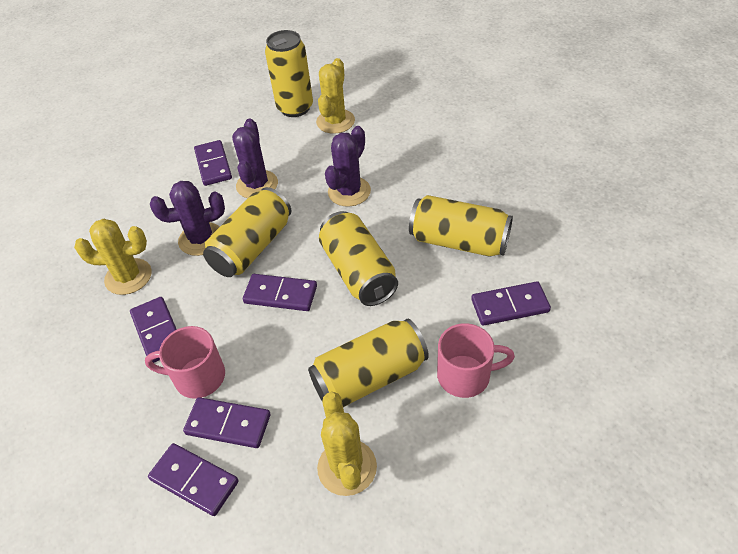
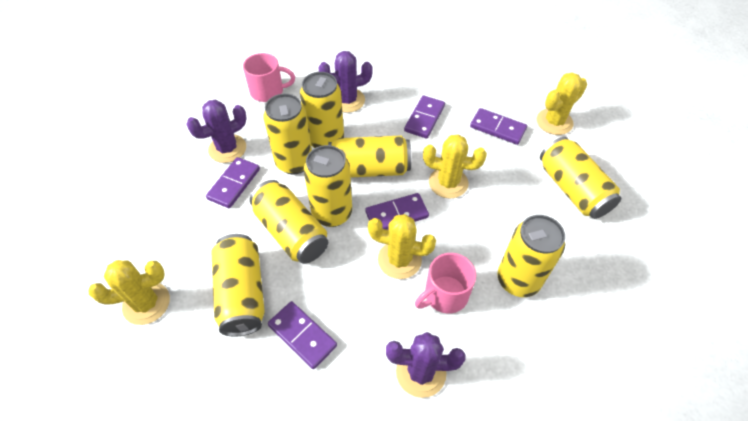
purple domino: 6 -> 5
yellow cactus: 3 -> 4
yellow can: 5 -> 8

